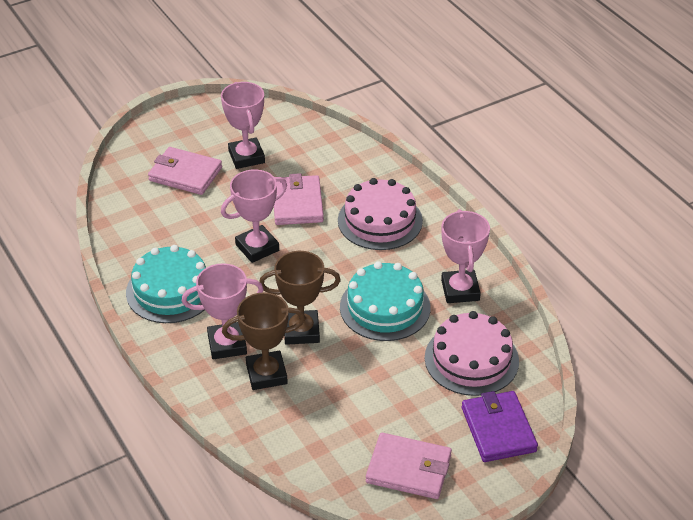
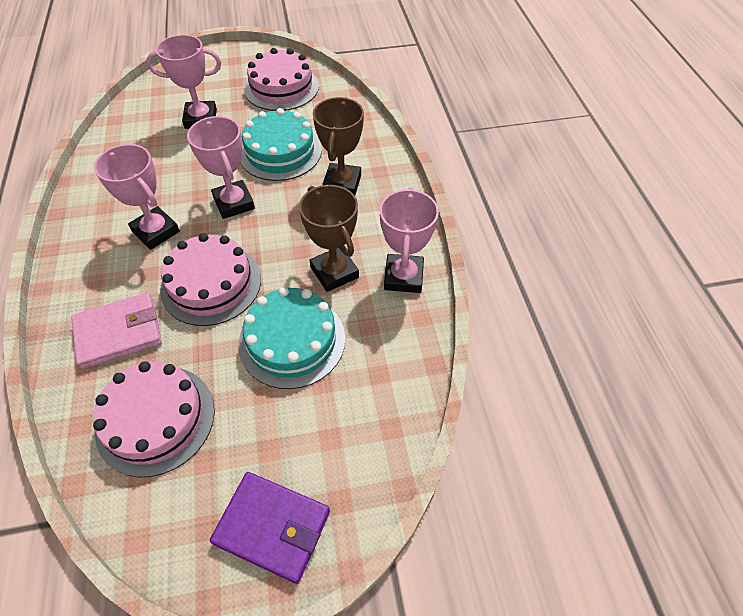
pink cake: 2 -> 3
pink wallet: 3 -> 1

